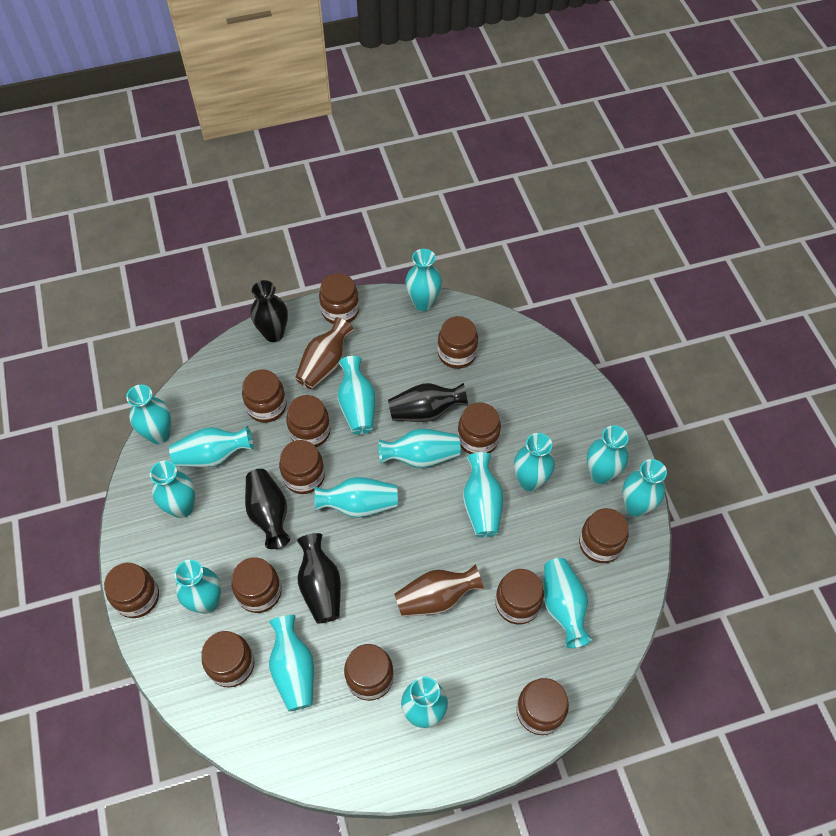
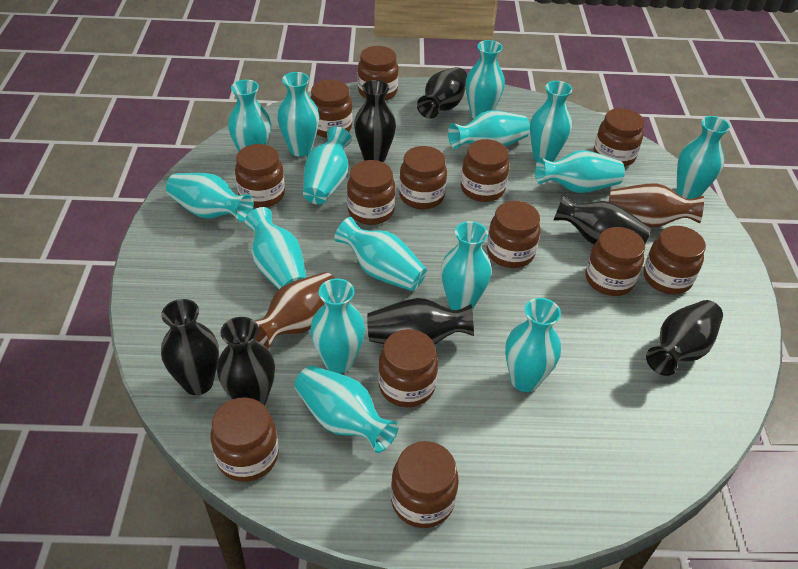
black vase: 4 -> 7

